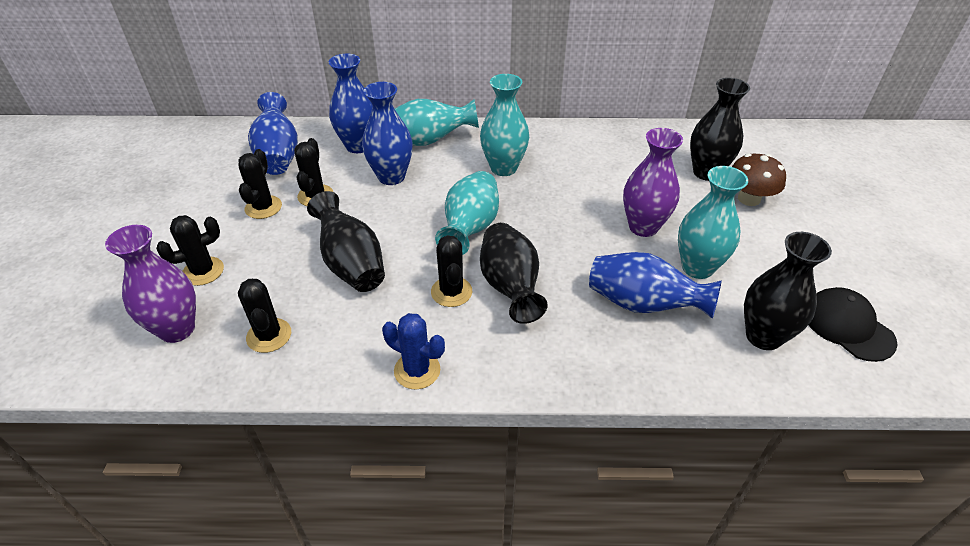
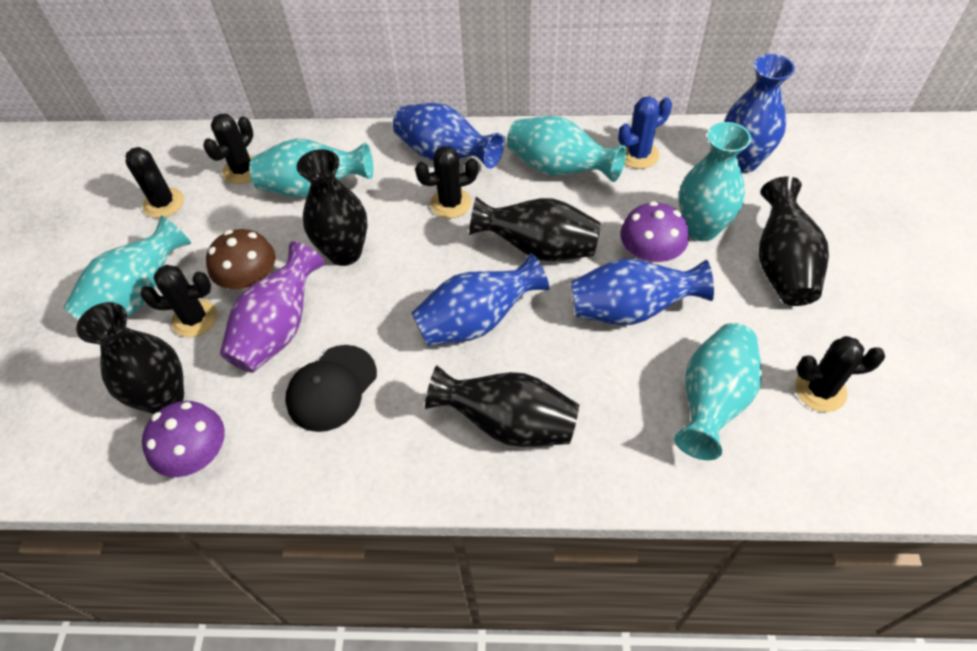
black vase: 4 -> 5
purple mushroom: 0 -> 2
purple vase: 2 -> 1
turquoise vase: 4 -> 5

